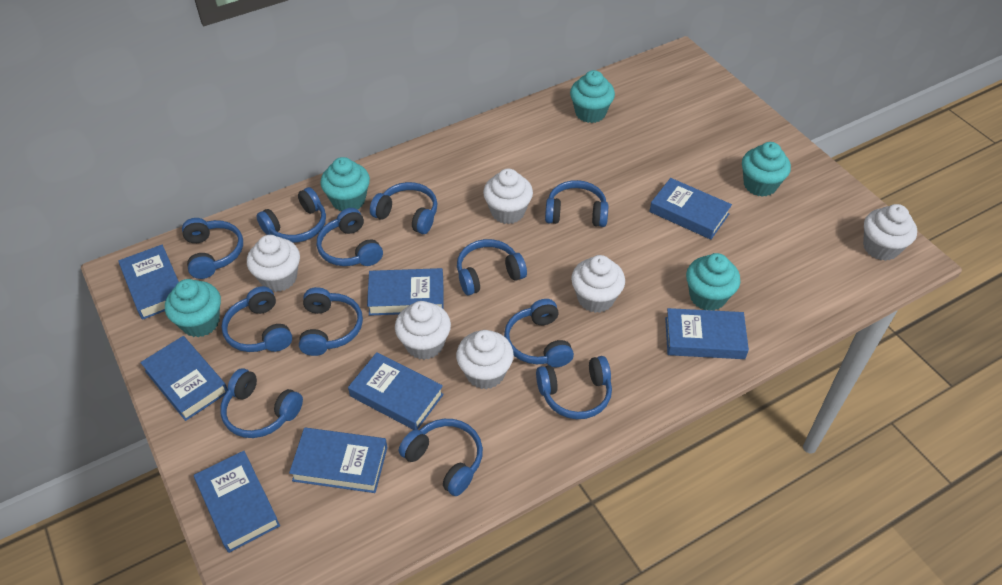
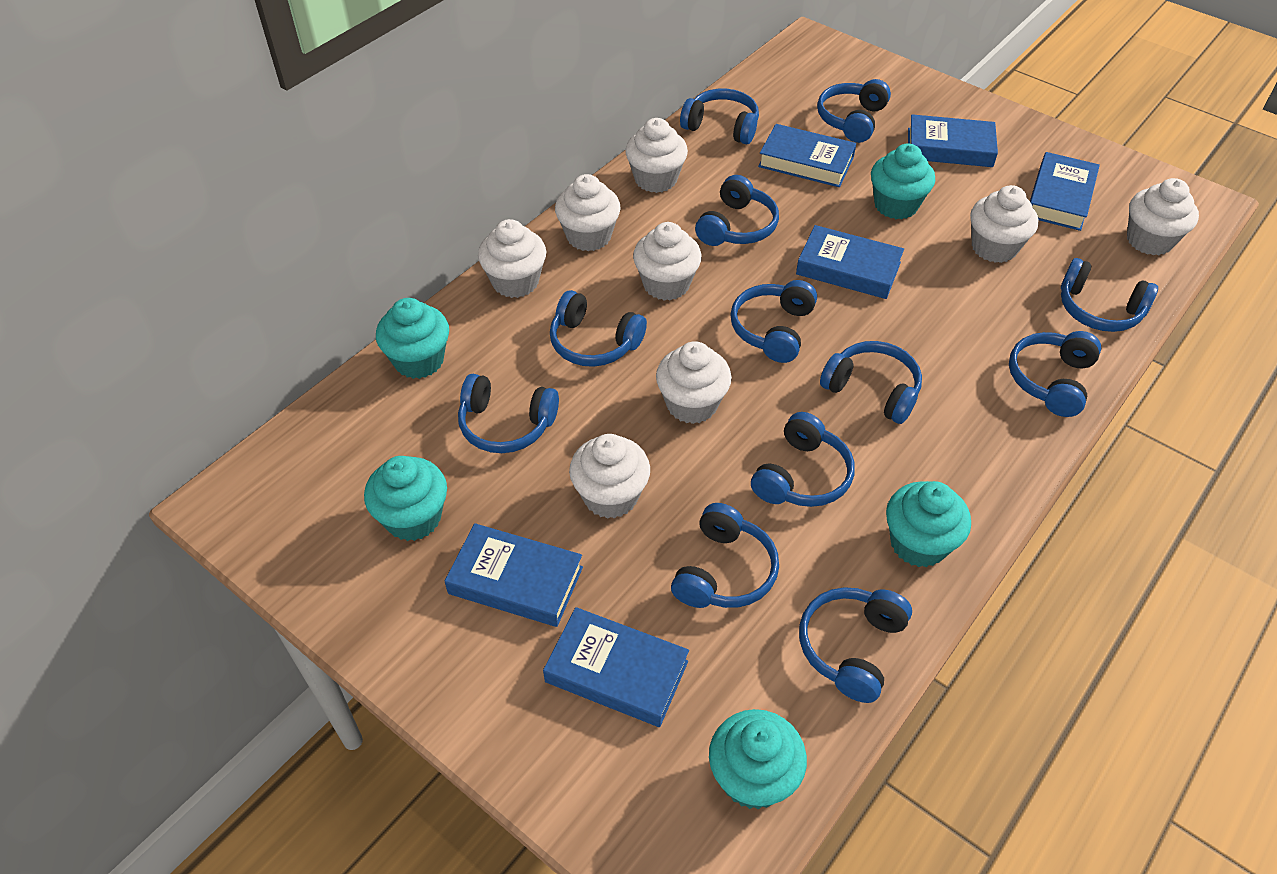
blue book: 8 -> 6
white cupcake: 6 -> 8

